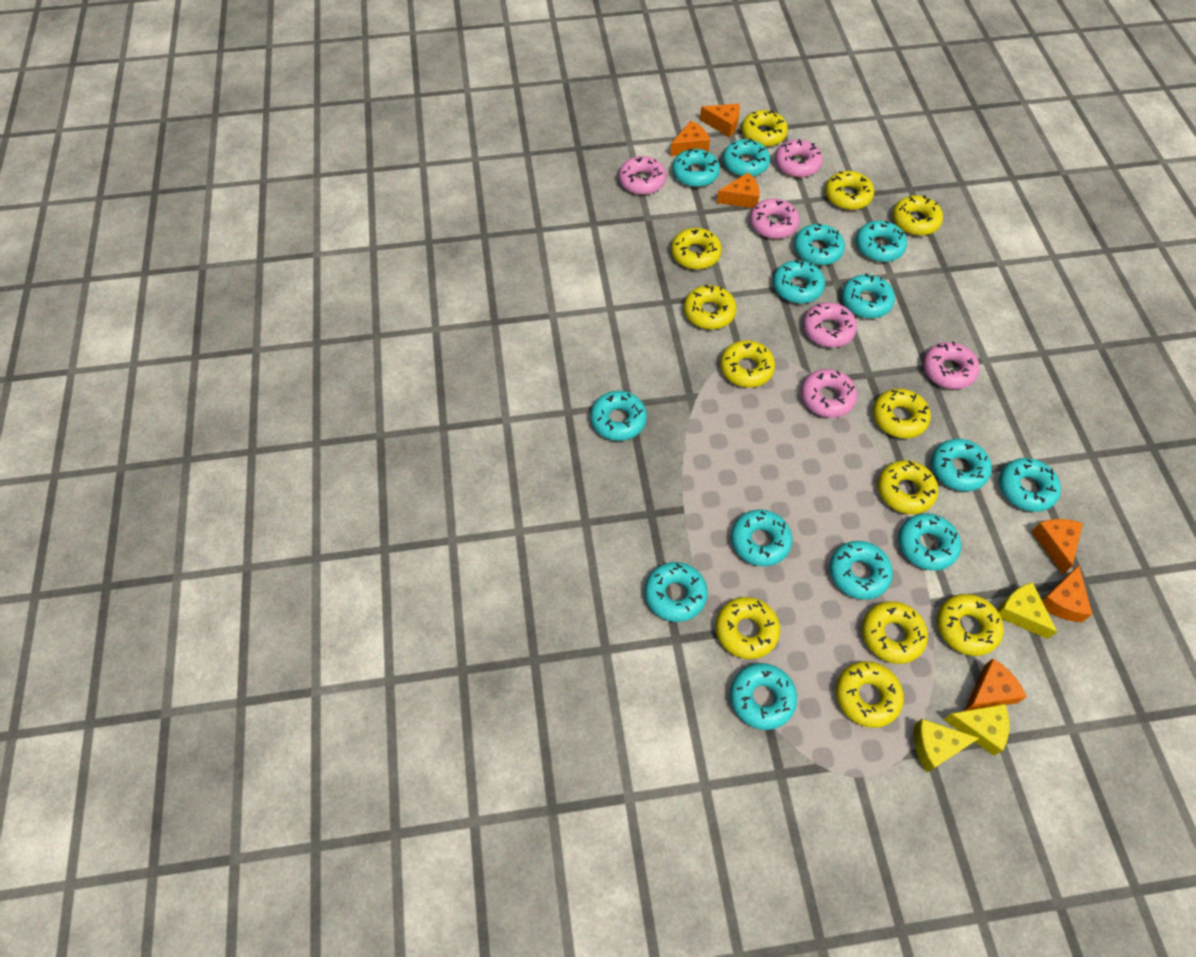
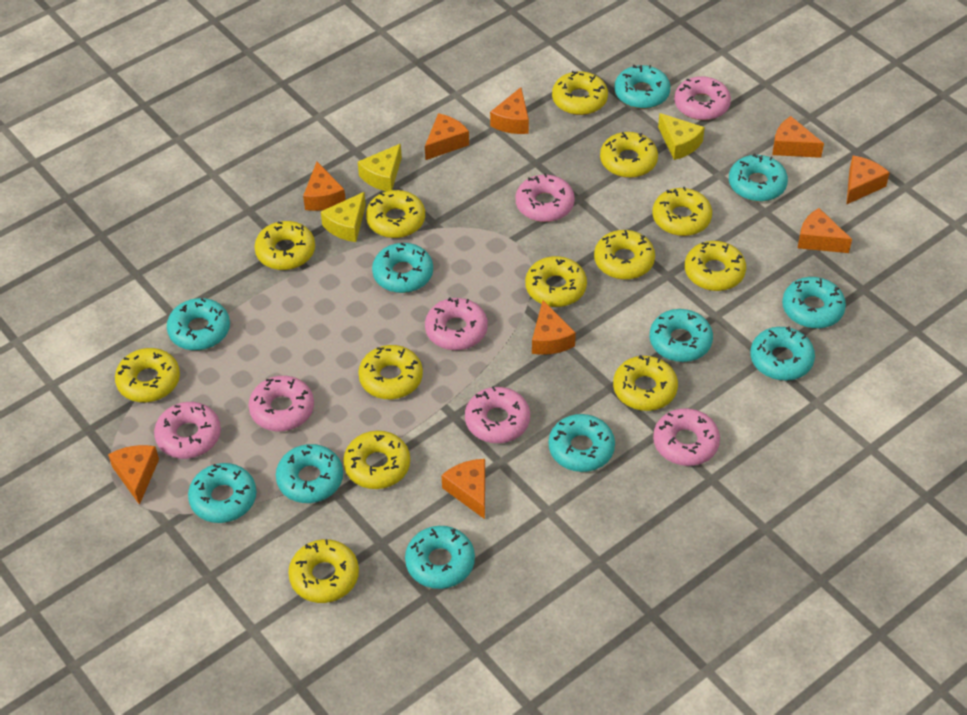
orange cheese: 6 -> 9
pink donut: 6 -> 7
turquoise donut: 14 -> 11
yellow donut: 12 -> 13

